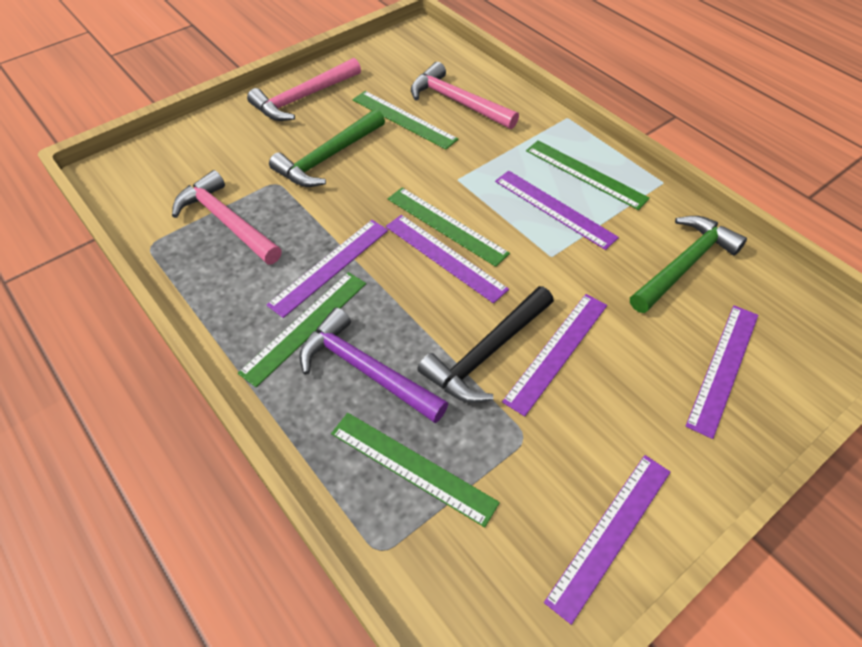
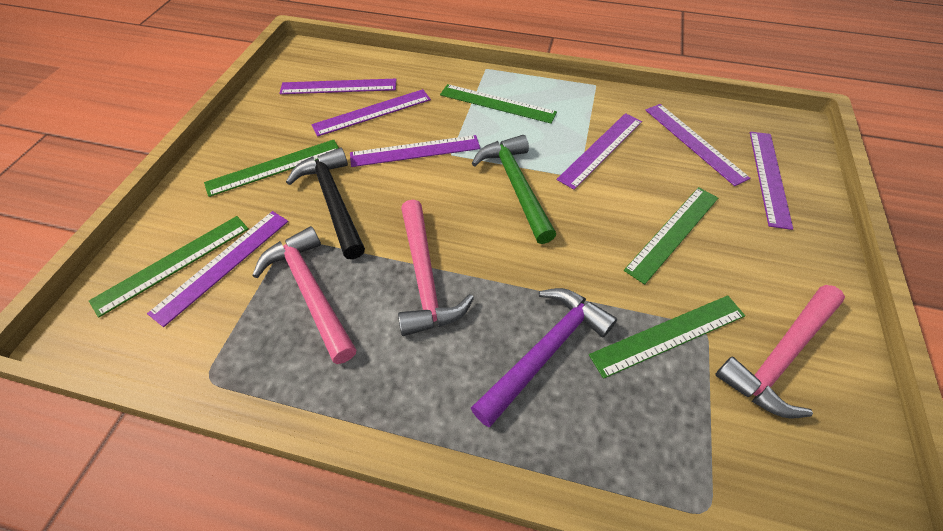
green hammer: 2 -> 1
purple ruler: 6 -> 7

